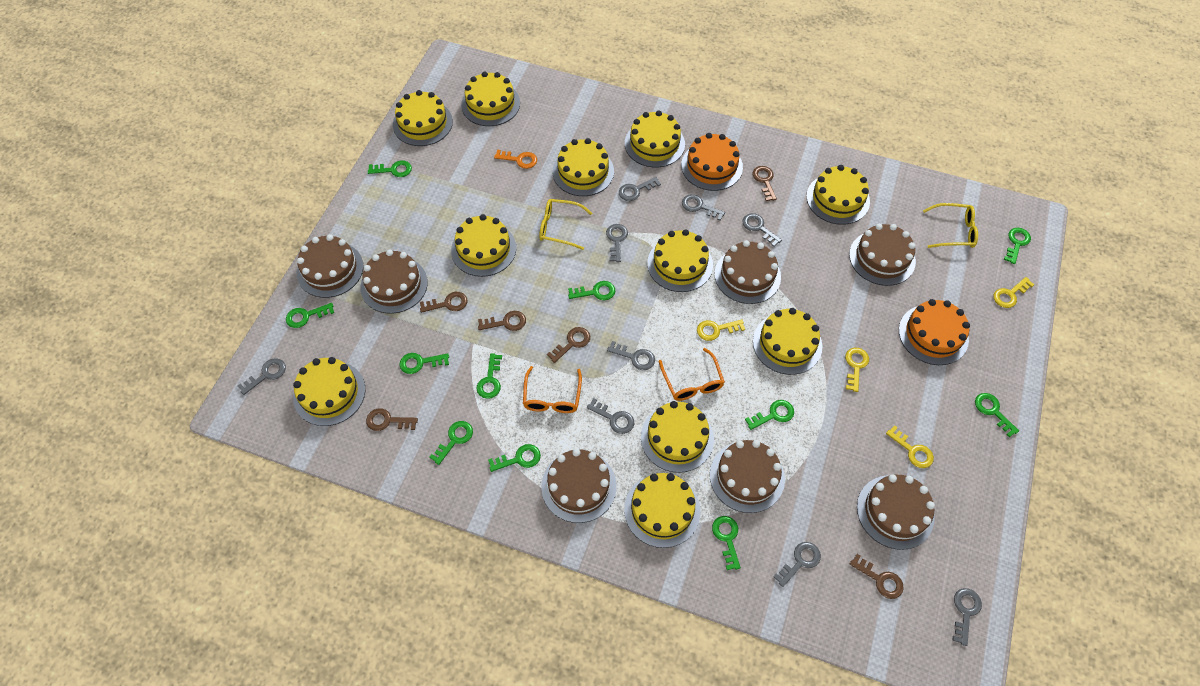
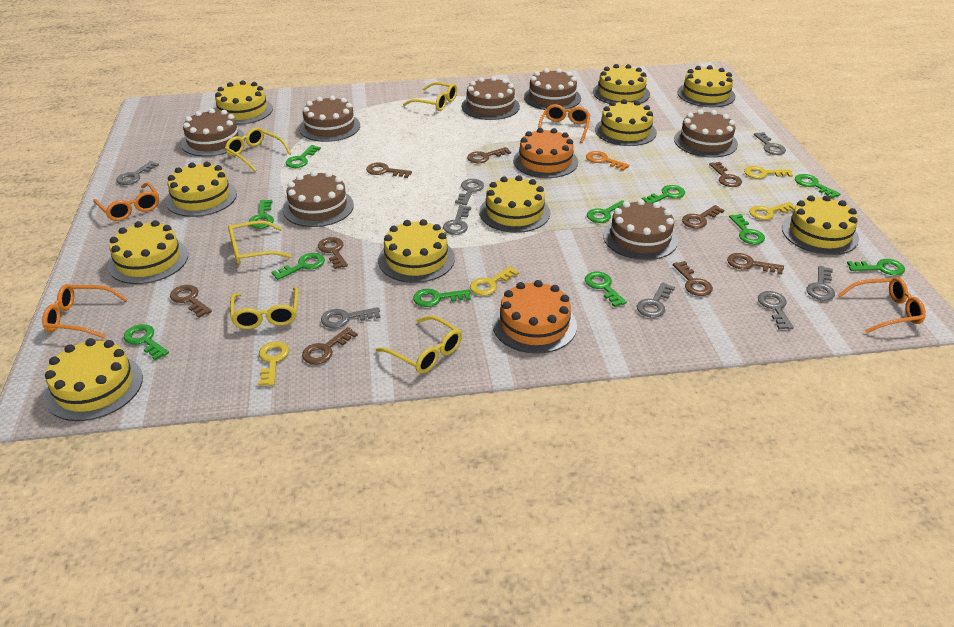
brown key: 6 -> 9
grey key: 9 -> 8
orange glasses: 2 -> 4
yellow cake: 11 -> 10
yellow glasses: 2 -> 5

